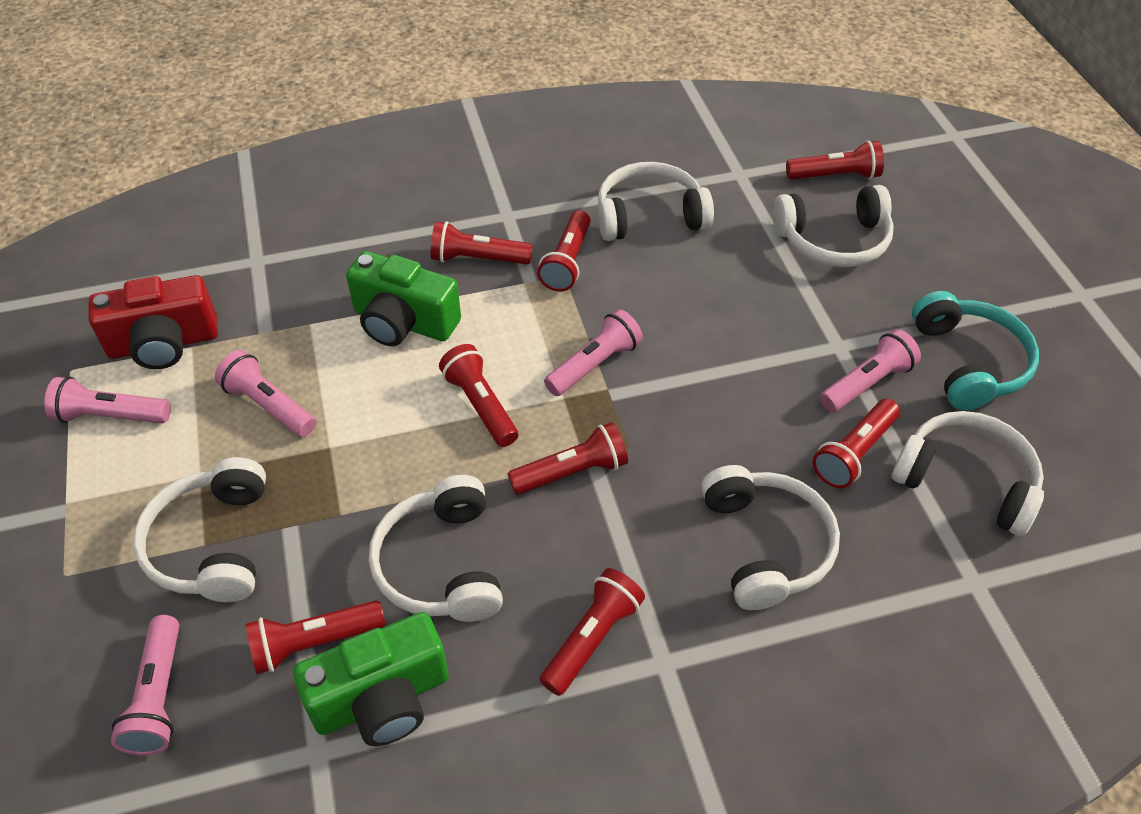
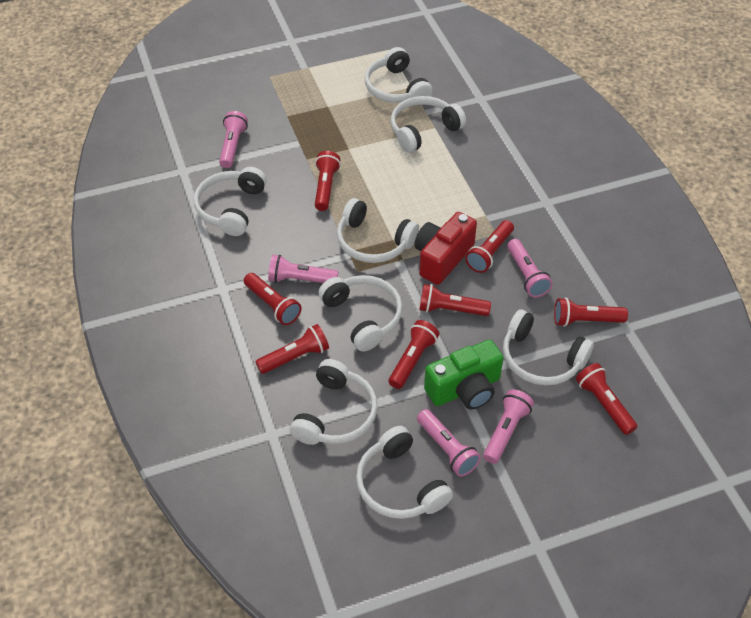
green camera: 2 -> 1
turquoise headphones: 1 -> 0
white headphones: 6 -> 8

